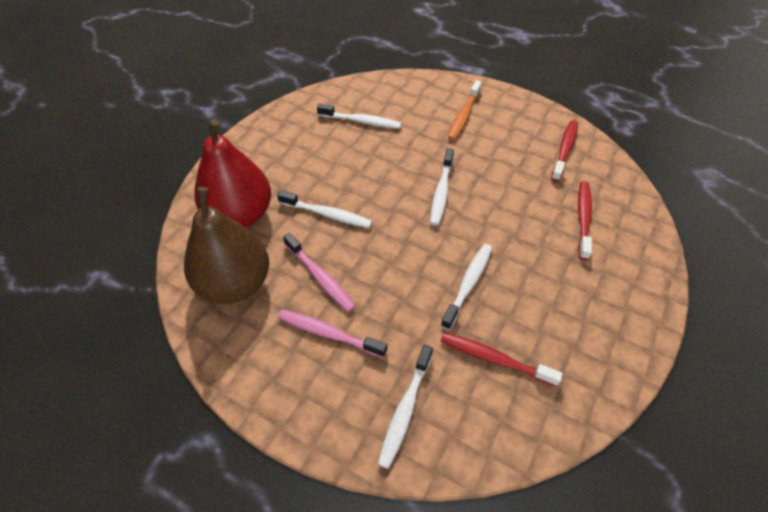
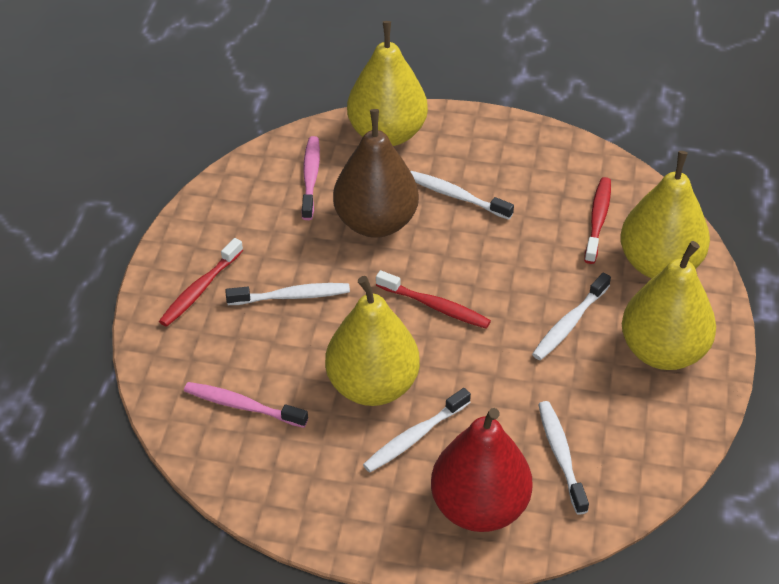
orange toothbrush: 1 -> 0
yellow pear: 0 -> 4

